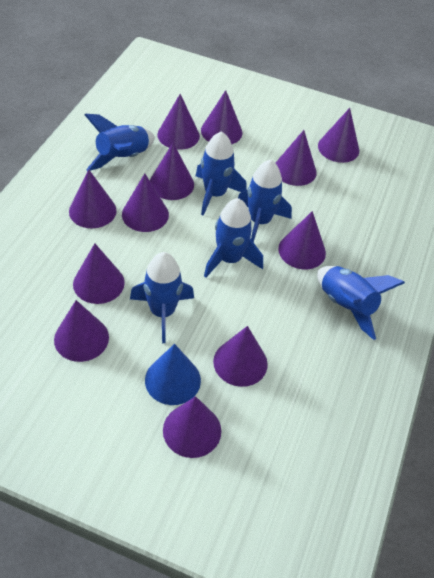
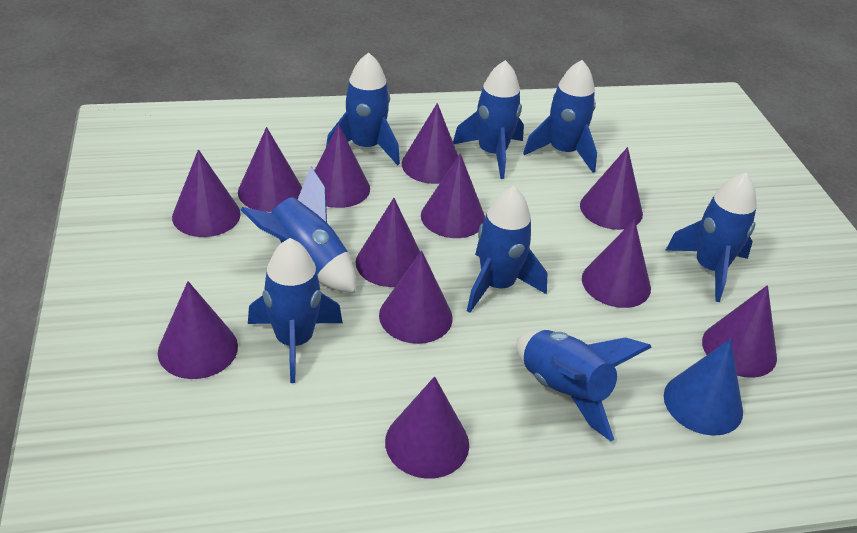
blue rocket: 6 -> 8

